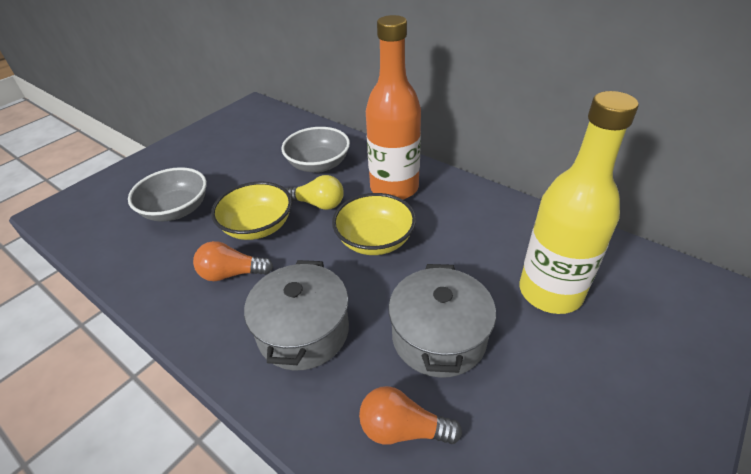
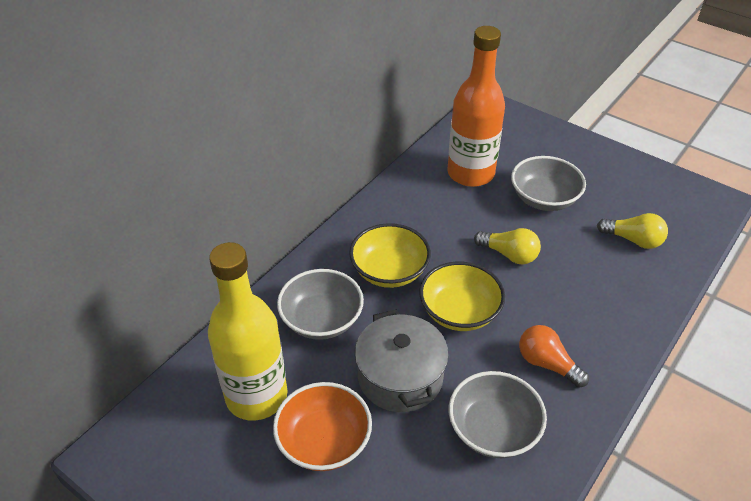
grey bowl: 2 -> 3
grey pot: 2 -> 1
orange bowl: 0 -> 1
orange light bulb: 2 -> 1
yellow light bulb: 1 -> 2

